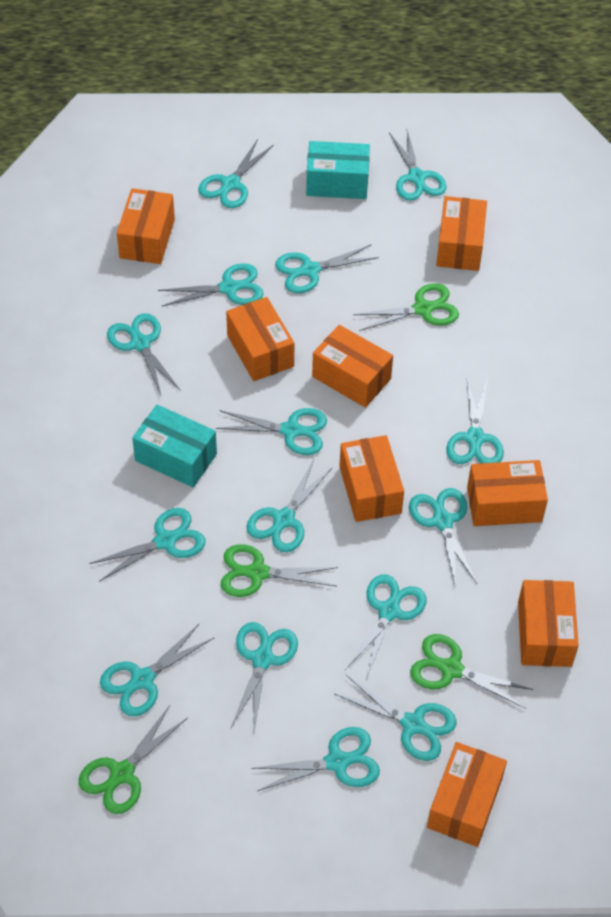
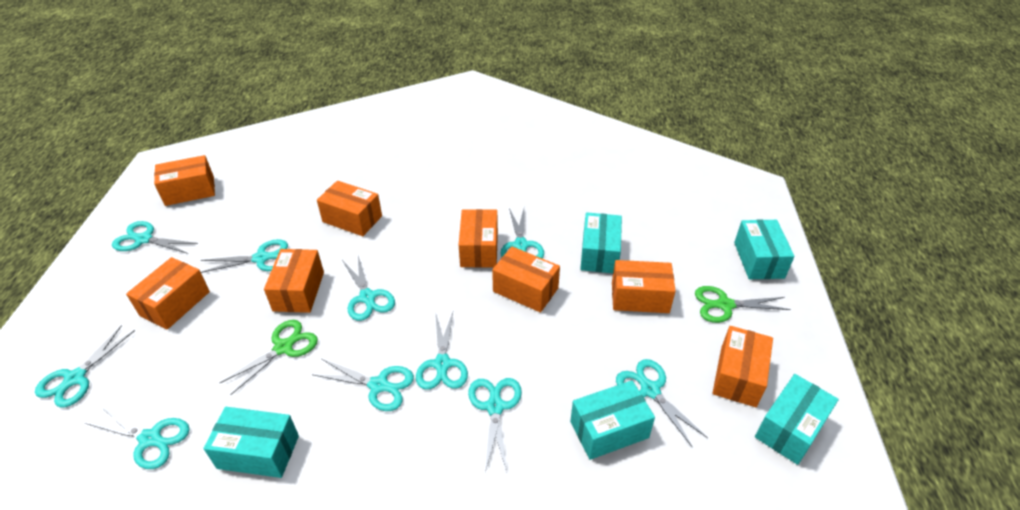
green scissors: 4 -> 2
turquoise box: 2 -> 5
turquoise scissors: 15 -> 10

